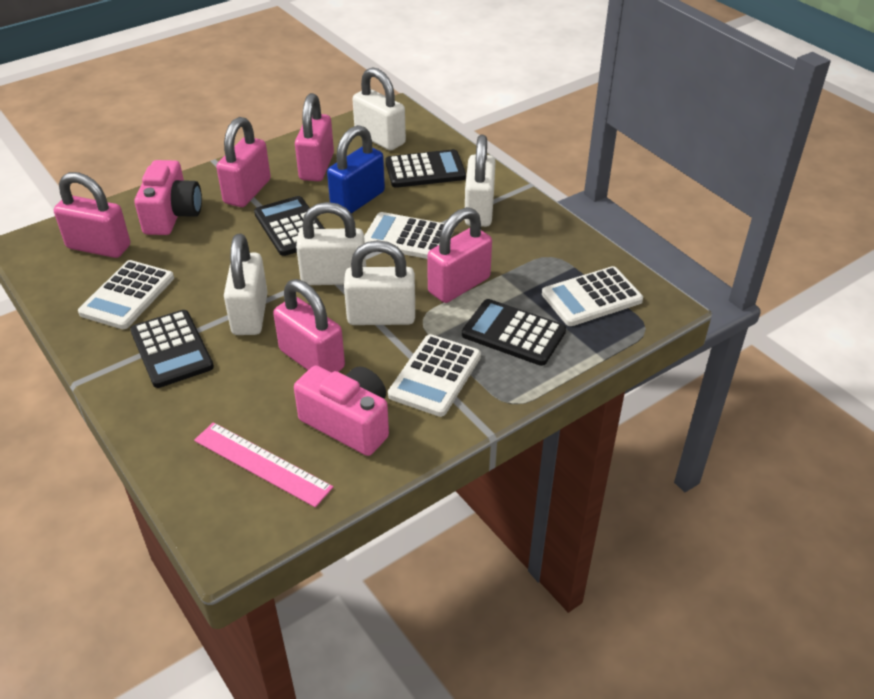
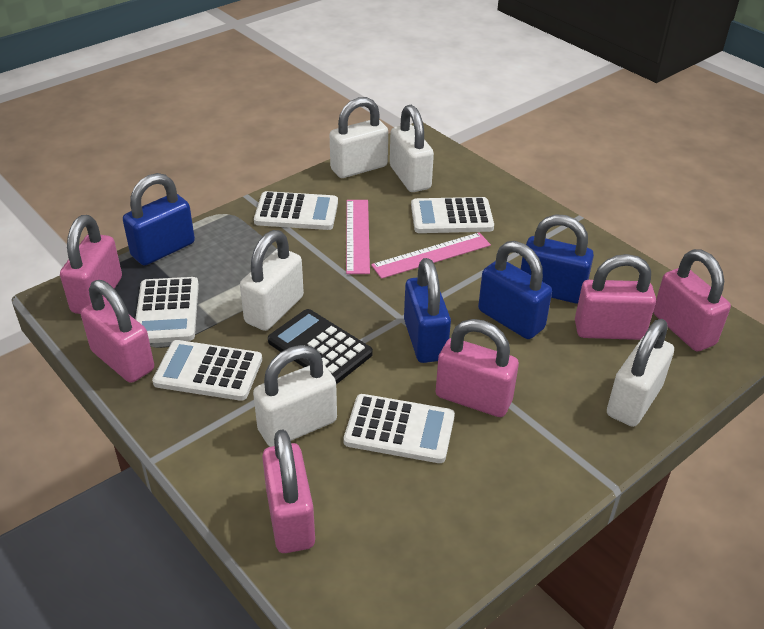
black calculator: 4 -> 1
blue padlock: 1 -> 4
pink camera: 2 -> 0
pink padlock: 5 -> 6
pink ruler: 1 -> 2
white calculator: 4 -> 5

